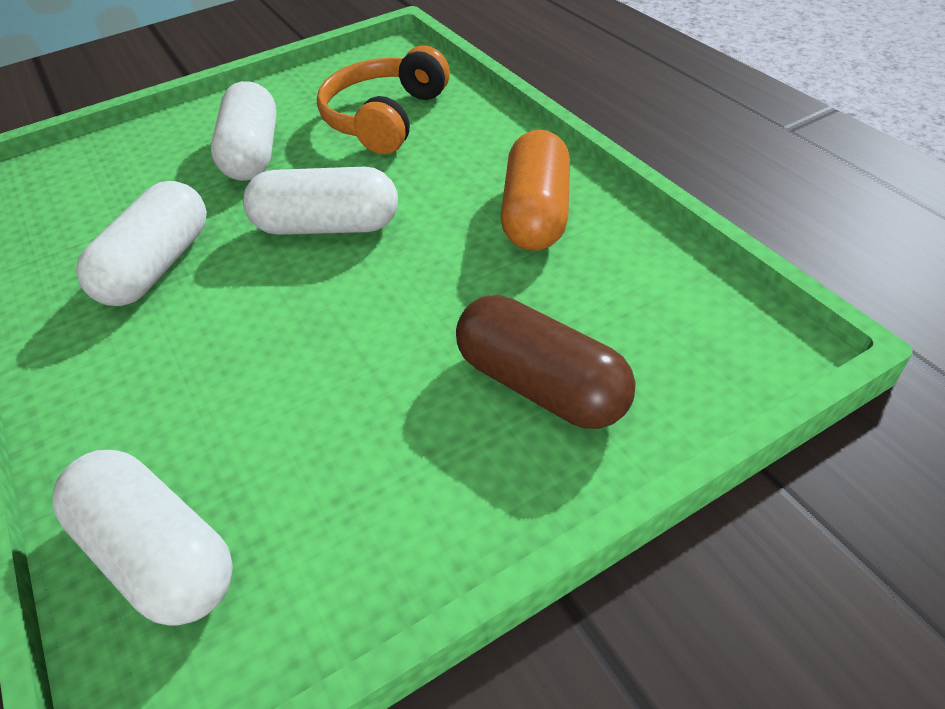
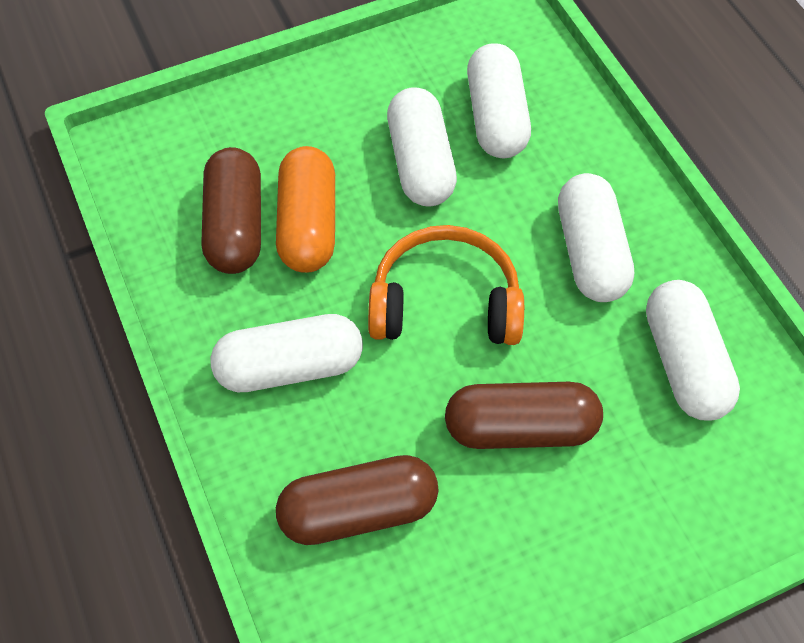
brown capsule: 1 -> 3
white capsule: 4 -> 5

